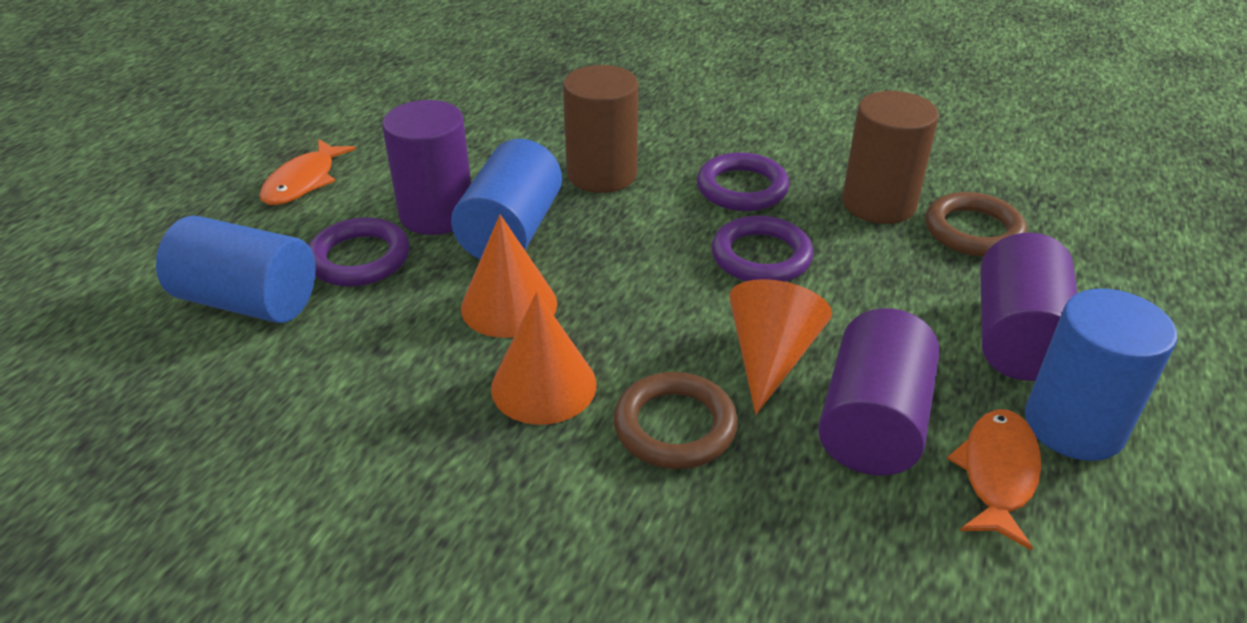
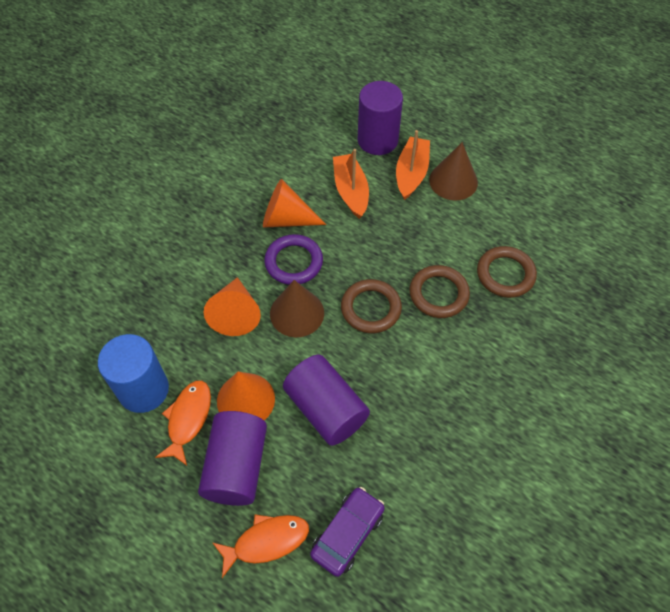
blue cylinder: 3 -> 1
brown cone: 0 -> 2
brown cylinder: 2 -> 0
brown ring: 2 -> 3
orange boat: 0 -> 2
purple car: 0 -> 1
purple ring: 3 -> 1

